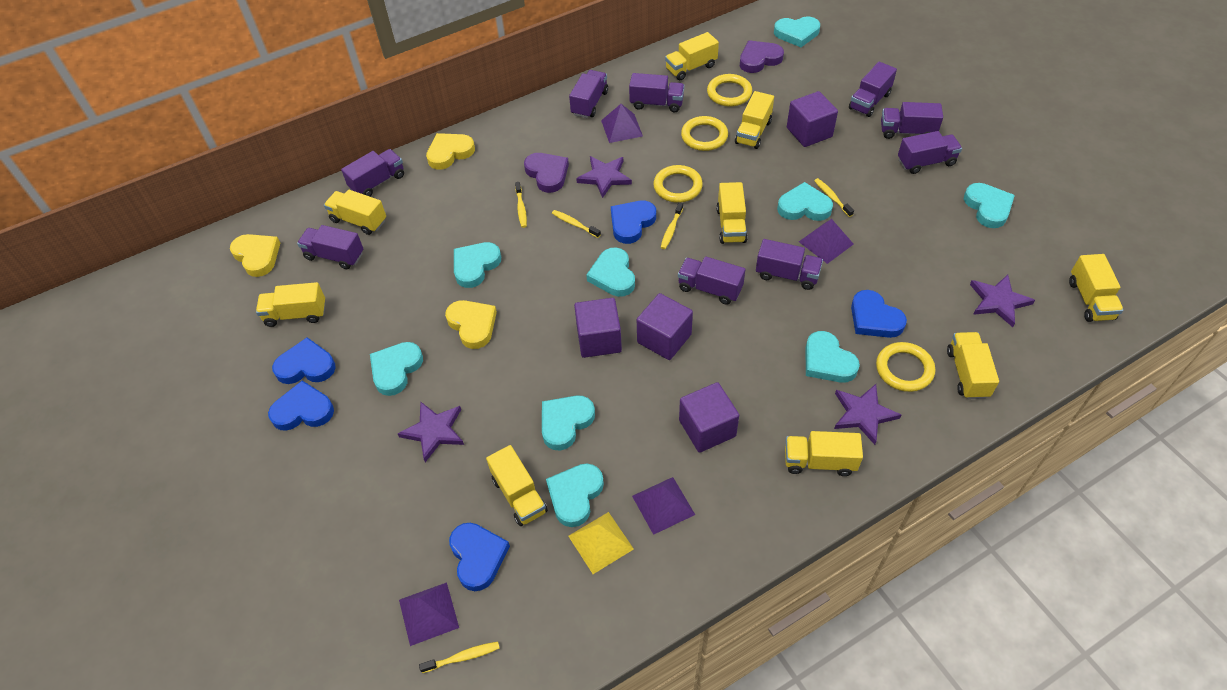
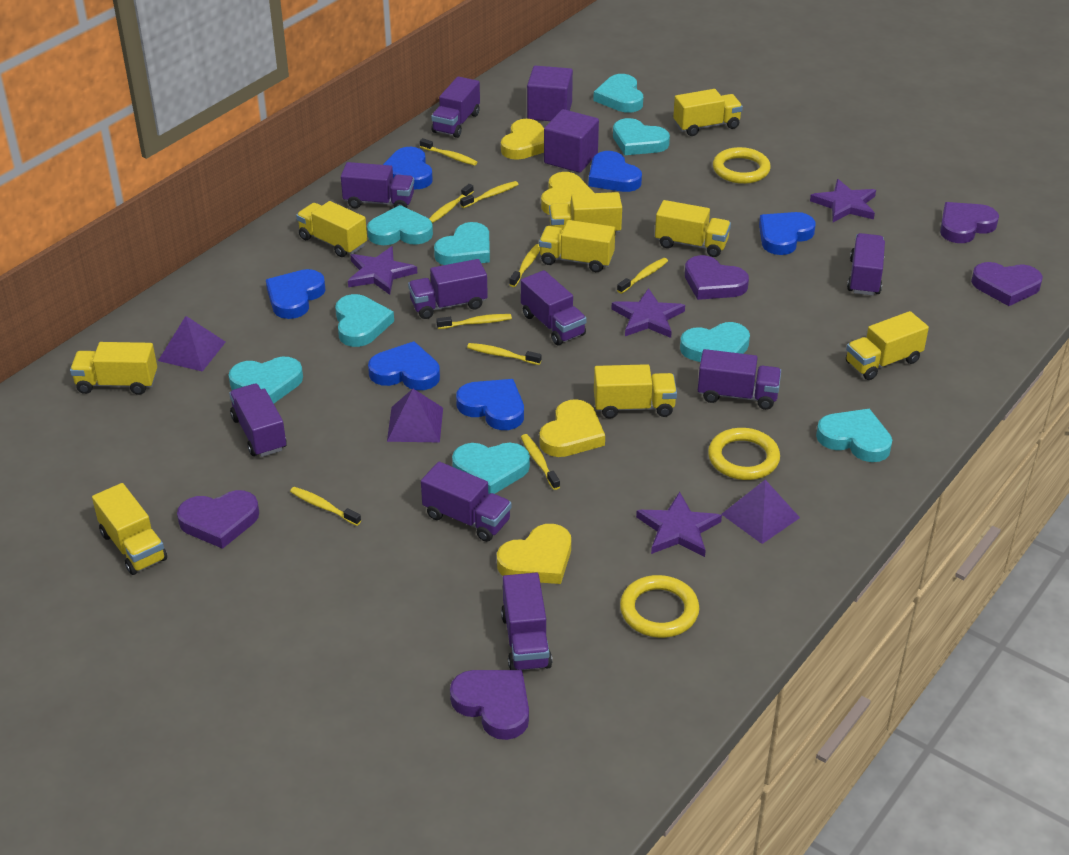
blue heart: 5 -> 6
purple cube: 4 -> 2
purple heart: 2 -> 5
purple pyramid: 4 -> 3
yellow heart: 3 -> 4
yellow pyramid: 1 -> 0
yellow ring: 4 -> 3
yellow toothbrush: 5 -> 9

